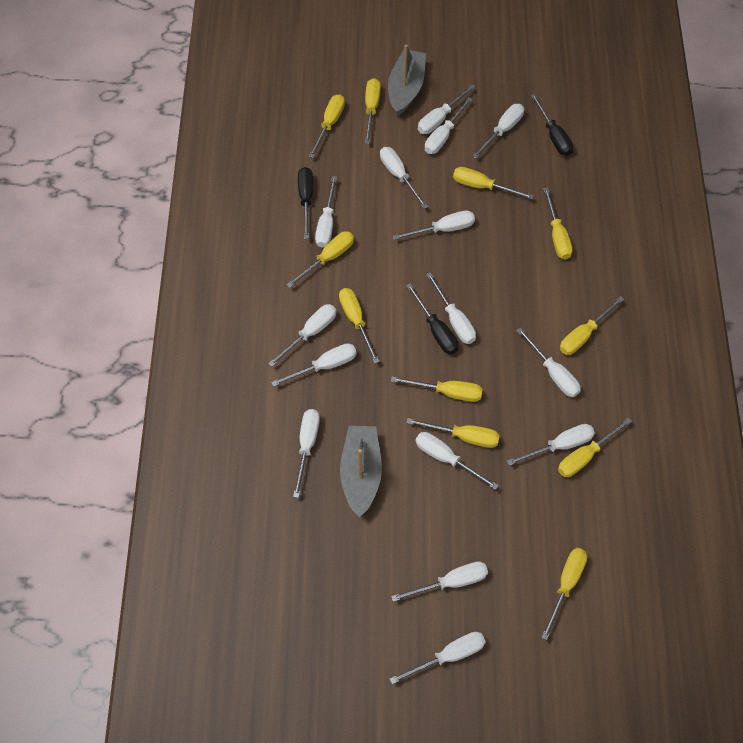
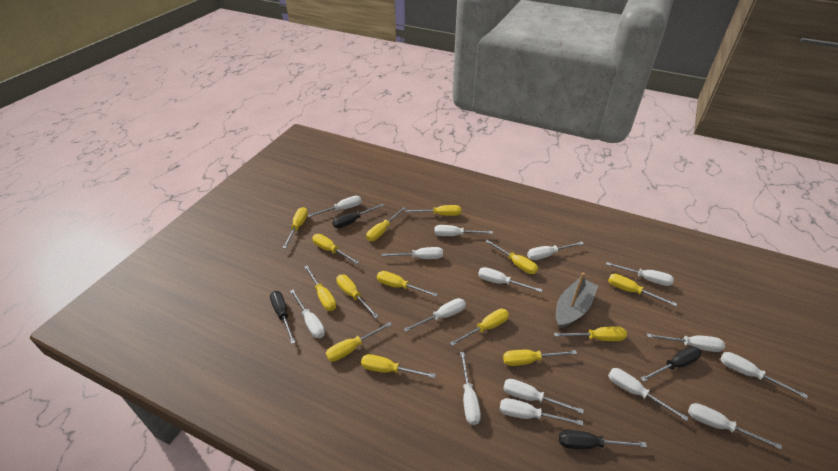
black screwdriver: 3 -> 4
grey boat: 2 -> 1
yellow screwdriver: 11 -> 14

